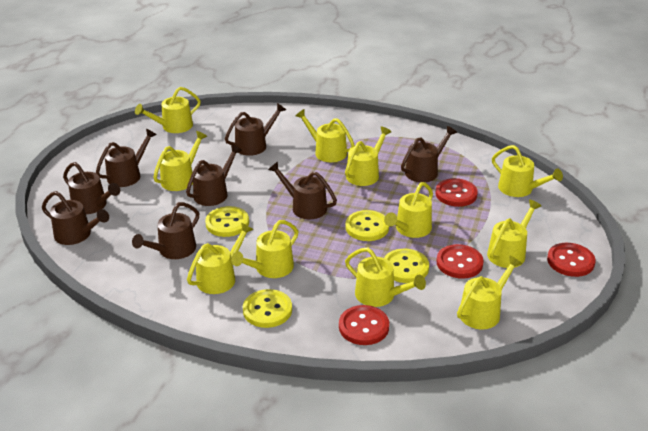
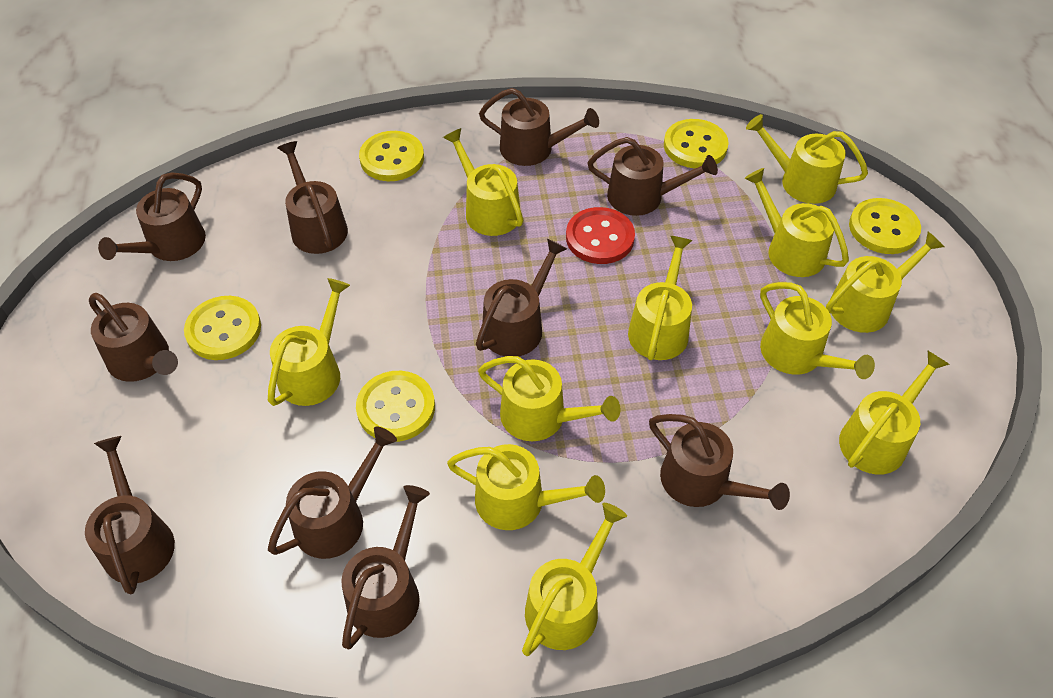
brown watering can: 8 -> 10
red button: 4 -> 1
yellow button: 4 -> 5

